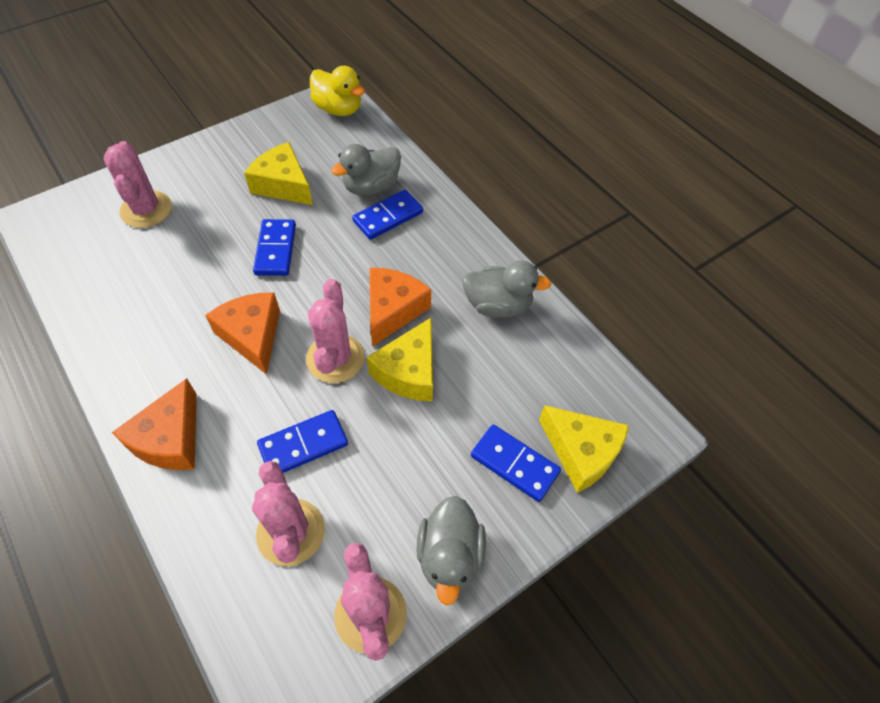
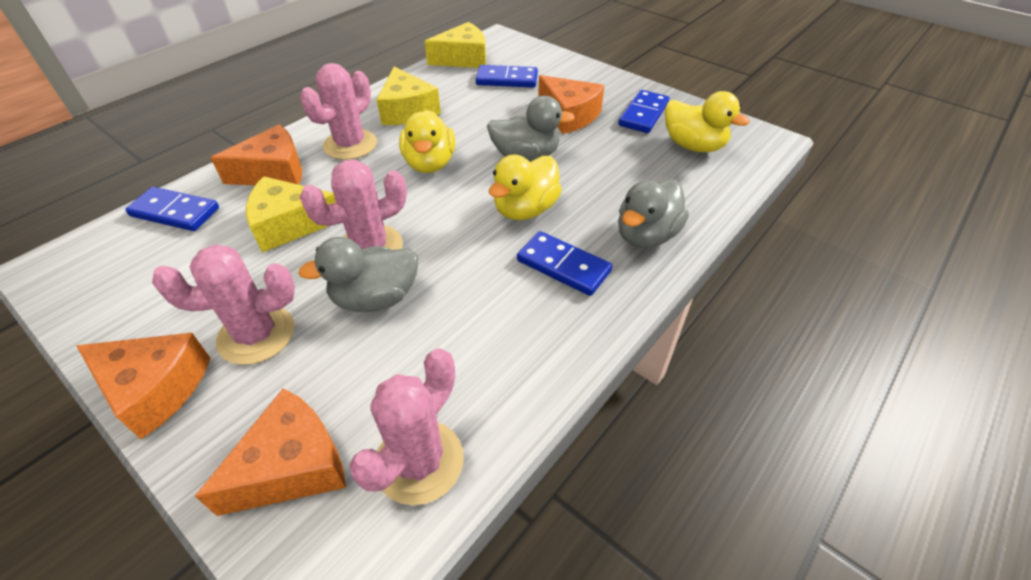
orange cheese: 3 -> 4
yellow duck: 1 -> 3

